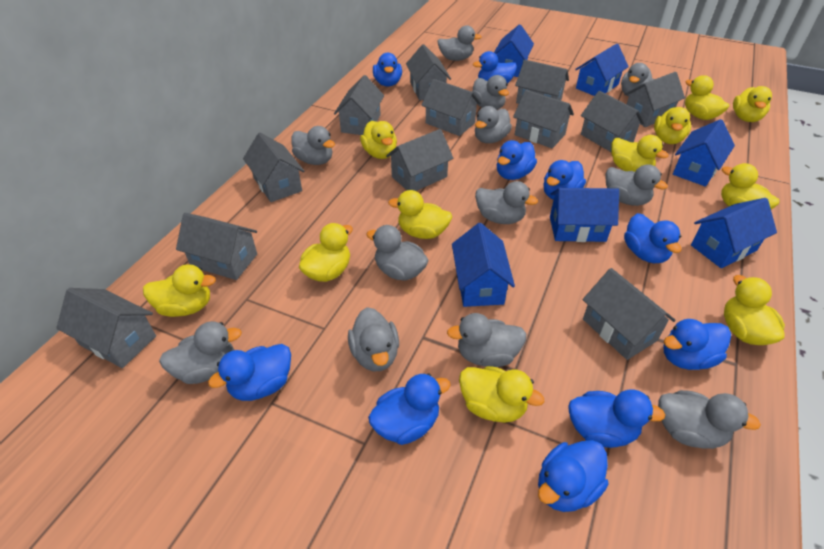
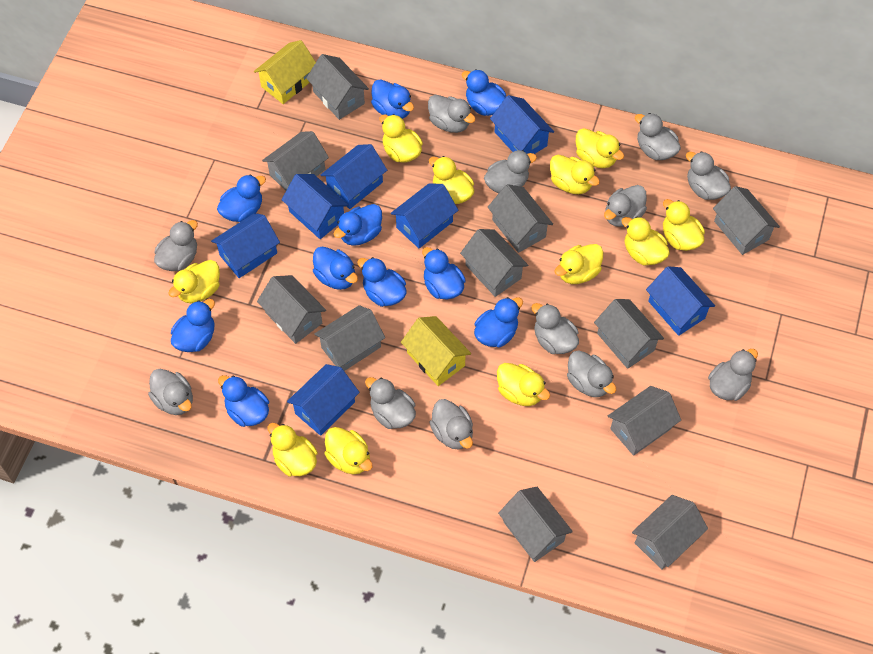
blue house: 6 -> 7
grey house: 12 -> 11
yellow house: 0 -> 2

